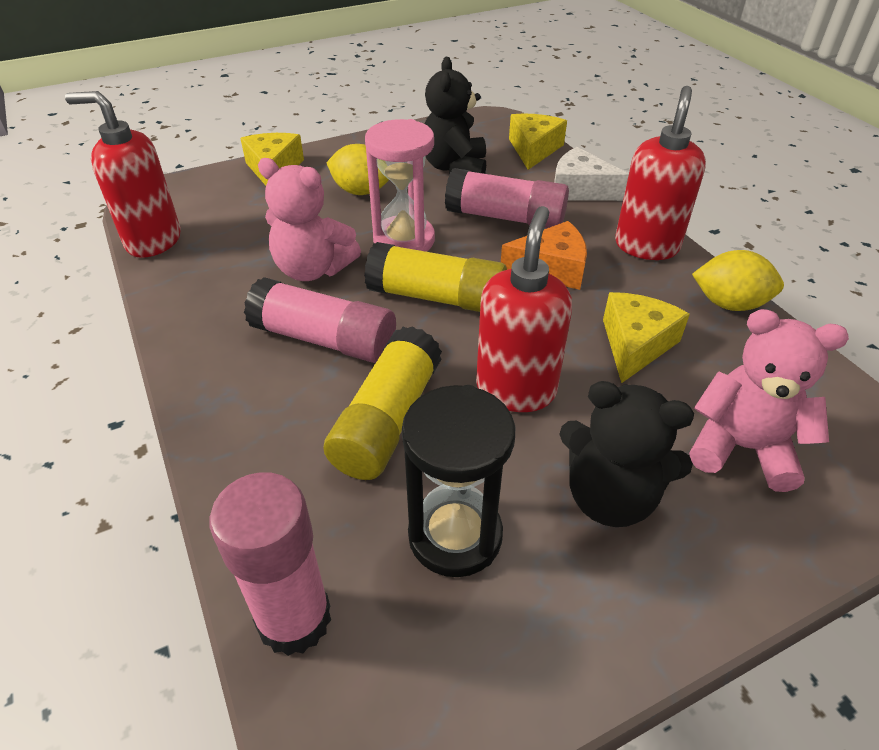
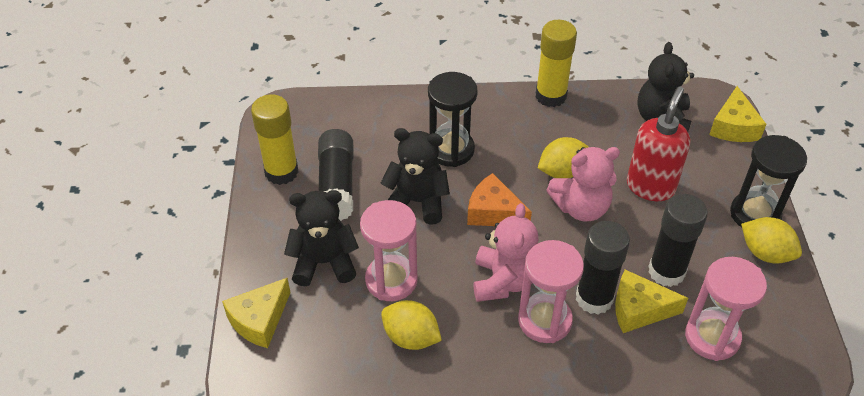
black glue stick: 0 -> 3
black hourglass: 1 -> 2
black teddy bear: 2 -> 3
pink glue stick: 3 -> 0
pink hourglass: 1 -> 3
red soap dispenser: 3 -> 1
white cheese: 1 -> 0
yellow lemon: 2 -> 3

